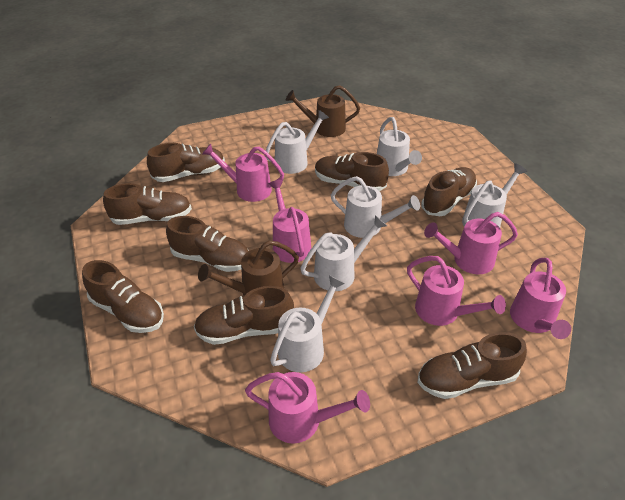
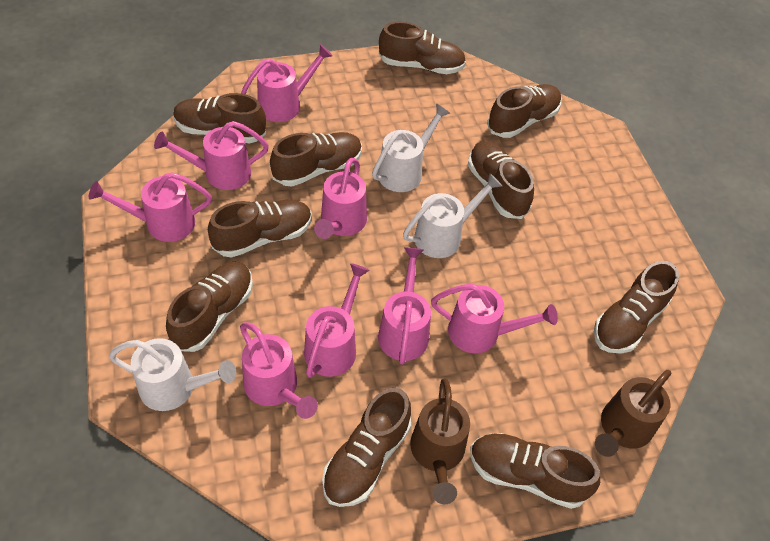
brown shoe: 8 -> 10
pink watering can: 6 -> 8
white watering can: 6 -> 3

